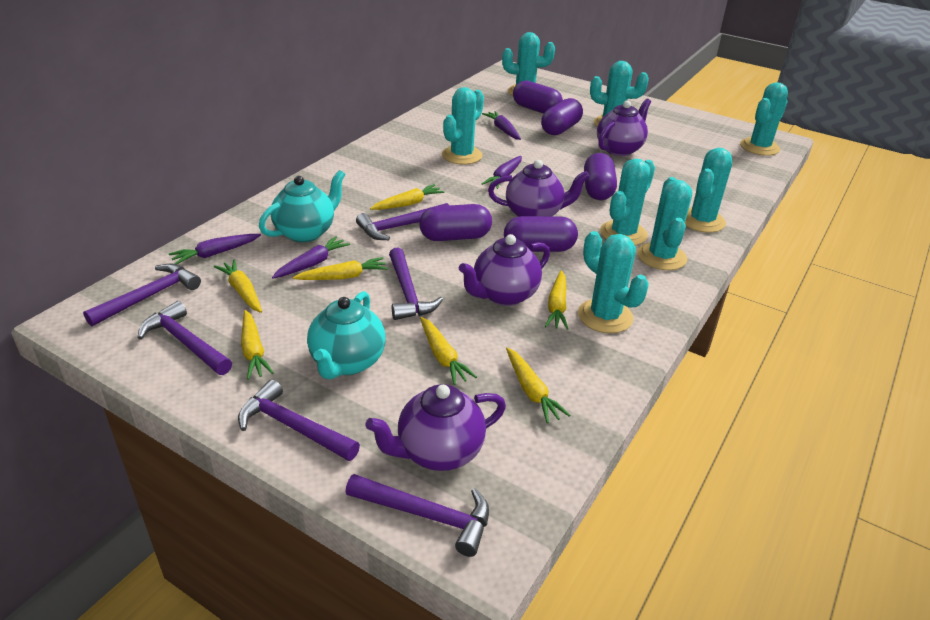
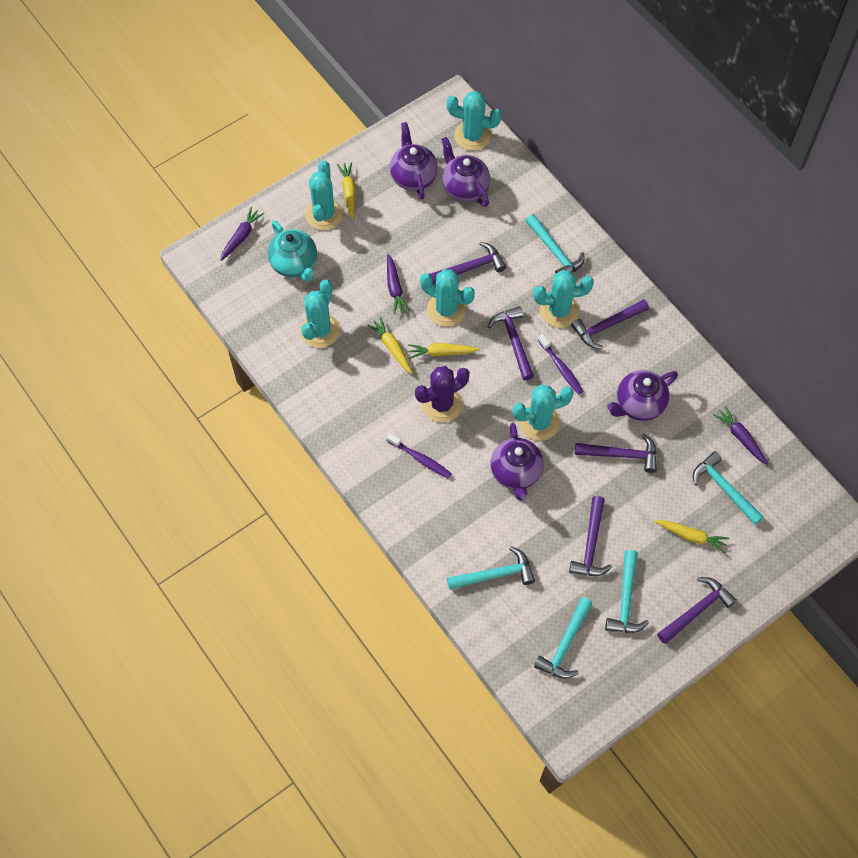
purple cactus: 0 -> 1
purple capsule: 5 -> 0
purple carrot: 4 -> 3
purple toothbrush: 0 -> 2
turquoise cactus: 8 -> 6
turquoise hammer: 0 -> 5
turquoise teapot: 2 -> 1
yellow carrot: 7 -> 4

